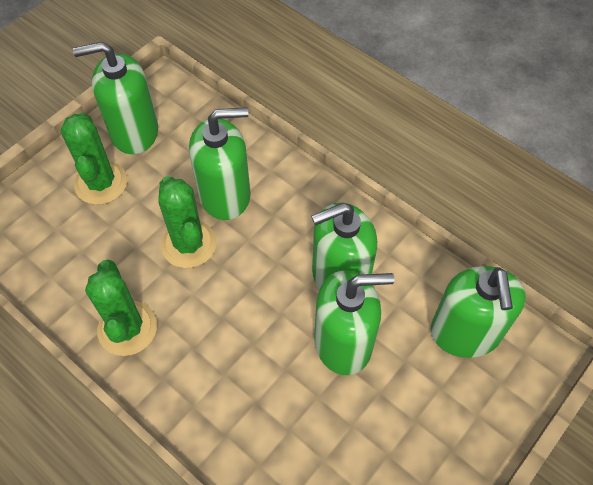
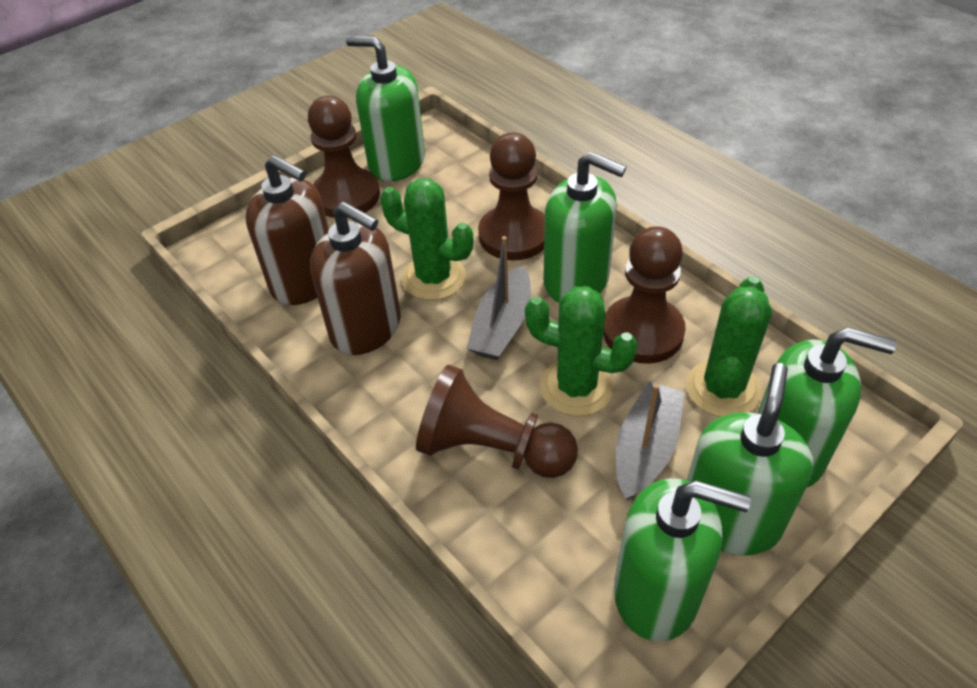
brown pawn: 0 -> 4
brown soap dispenser: 0 -> 2
grey boat: 0 -> 2

